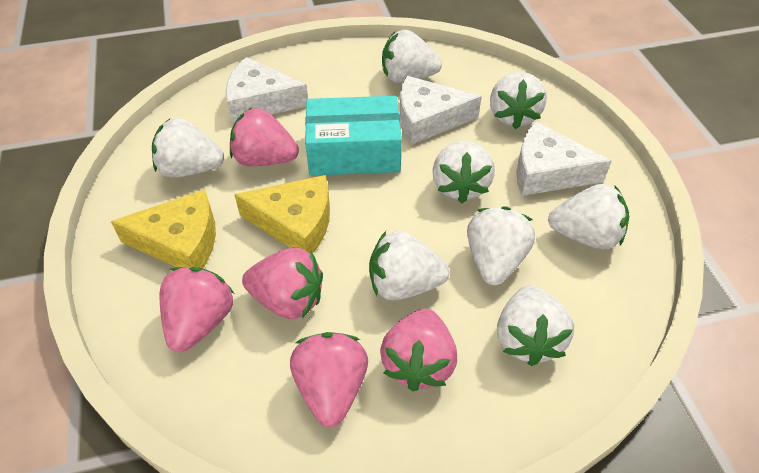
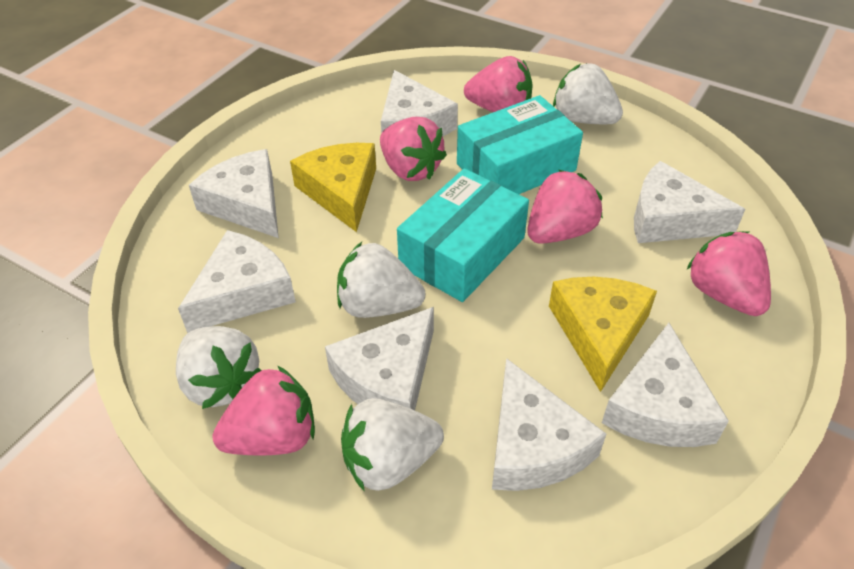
turquoise box: 1 -> 2
white cheese: 3 -> 7
white strawberry: 8 -> 4

